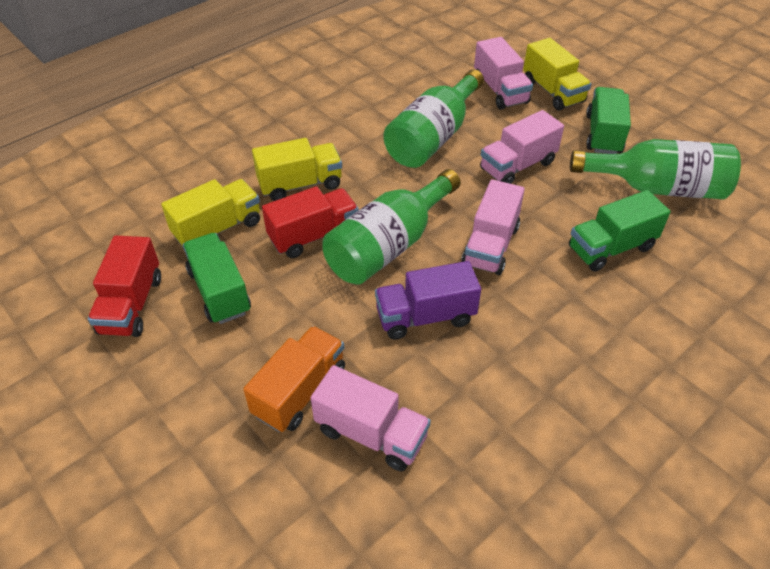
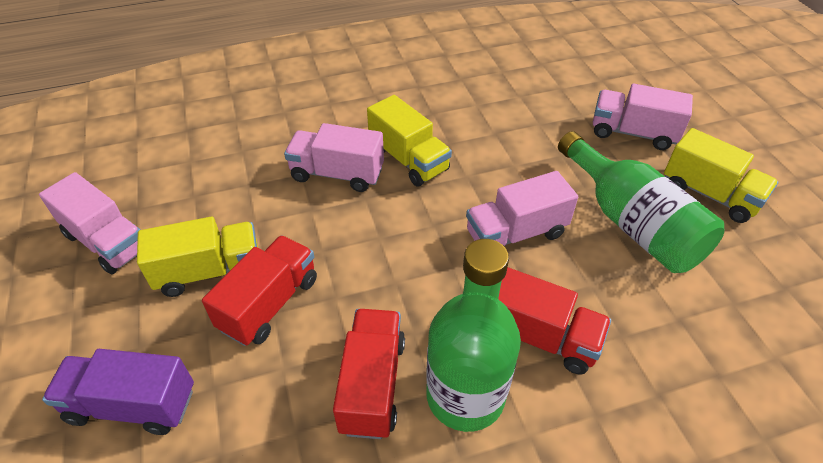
green bottle: 3 -> 2
green truck: 3 -> 0
orange truck: 1 -> 0
red truck: 2 -> 3

